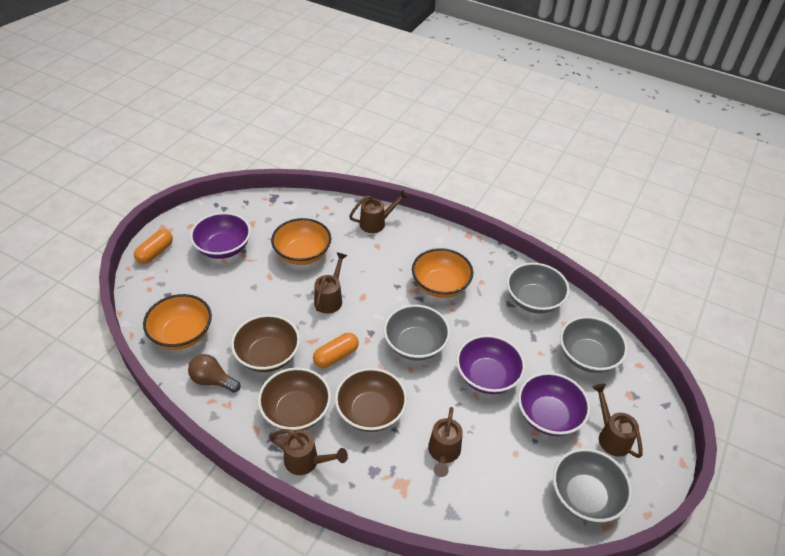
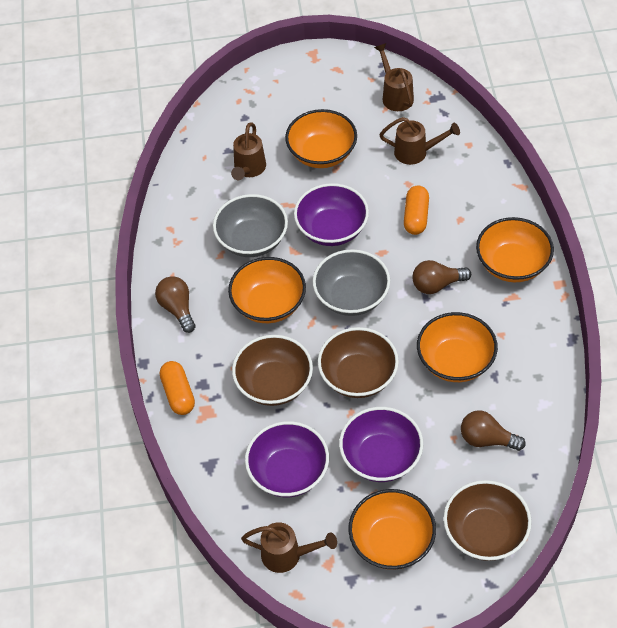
brown light bulb: 1 -> 3
brown watering can: 5 -> 4
grey bowl: 4 -> 2
orange bowl: 3 -> 5

